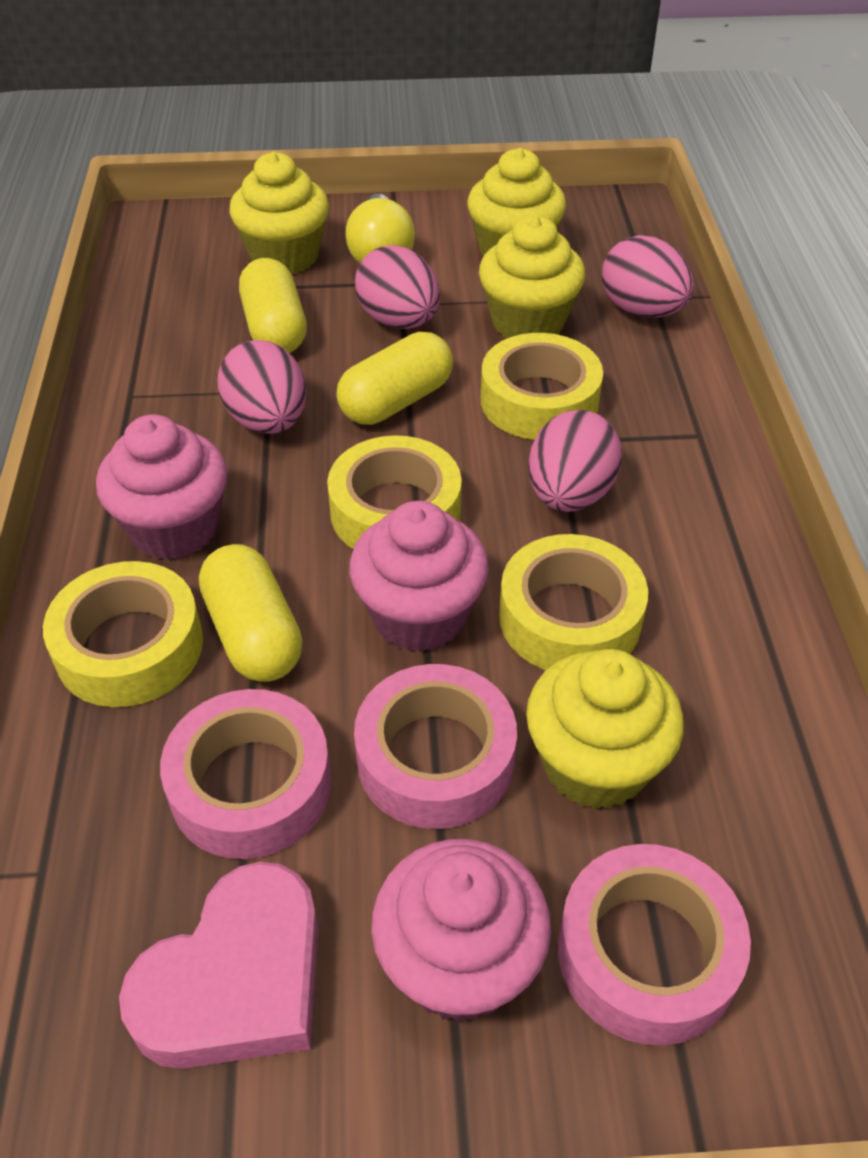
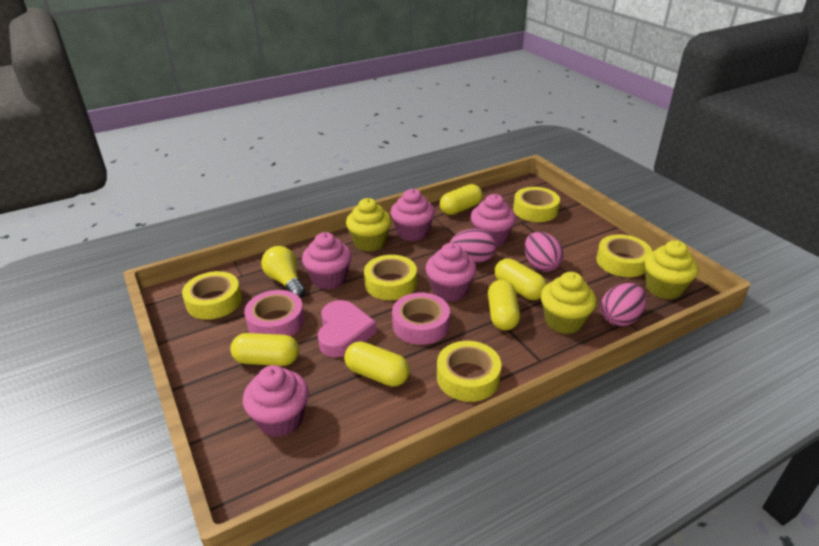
pink cupcake: 3 -> 5
pink egg: 4 -> 3
pink tape: 3 -> 2
yellow capsule: 3 -> 5
yellow cupcake: 4 -> 3
yellow tape: 4 -> 5

